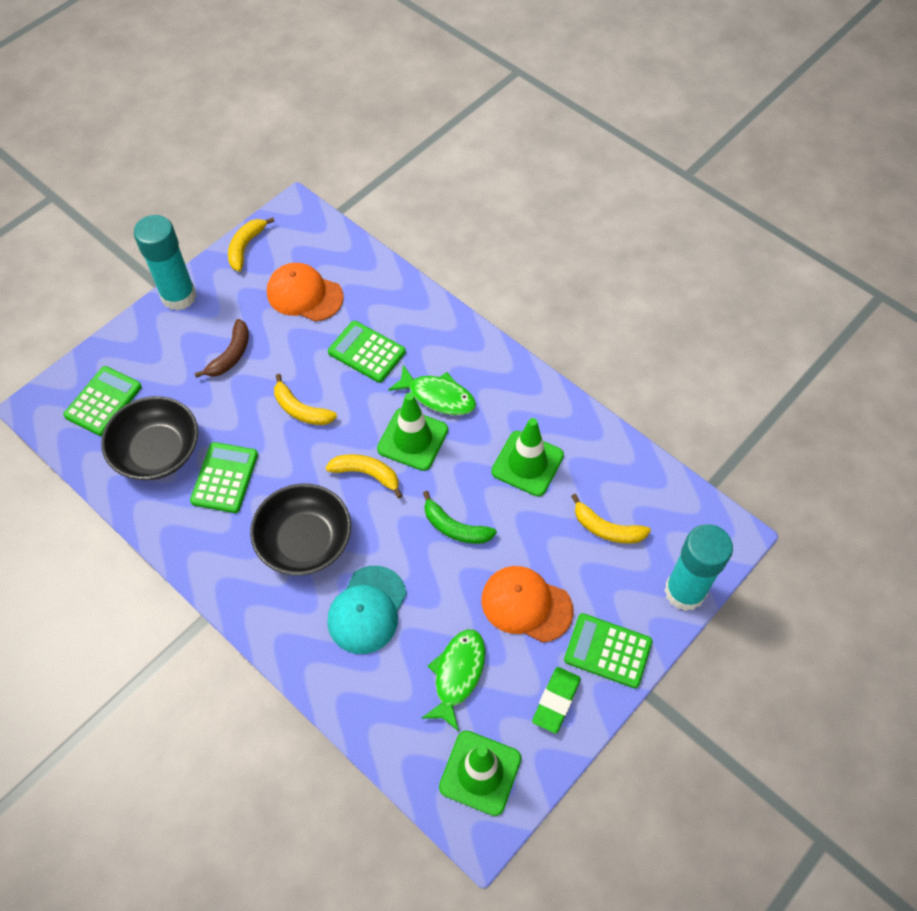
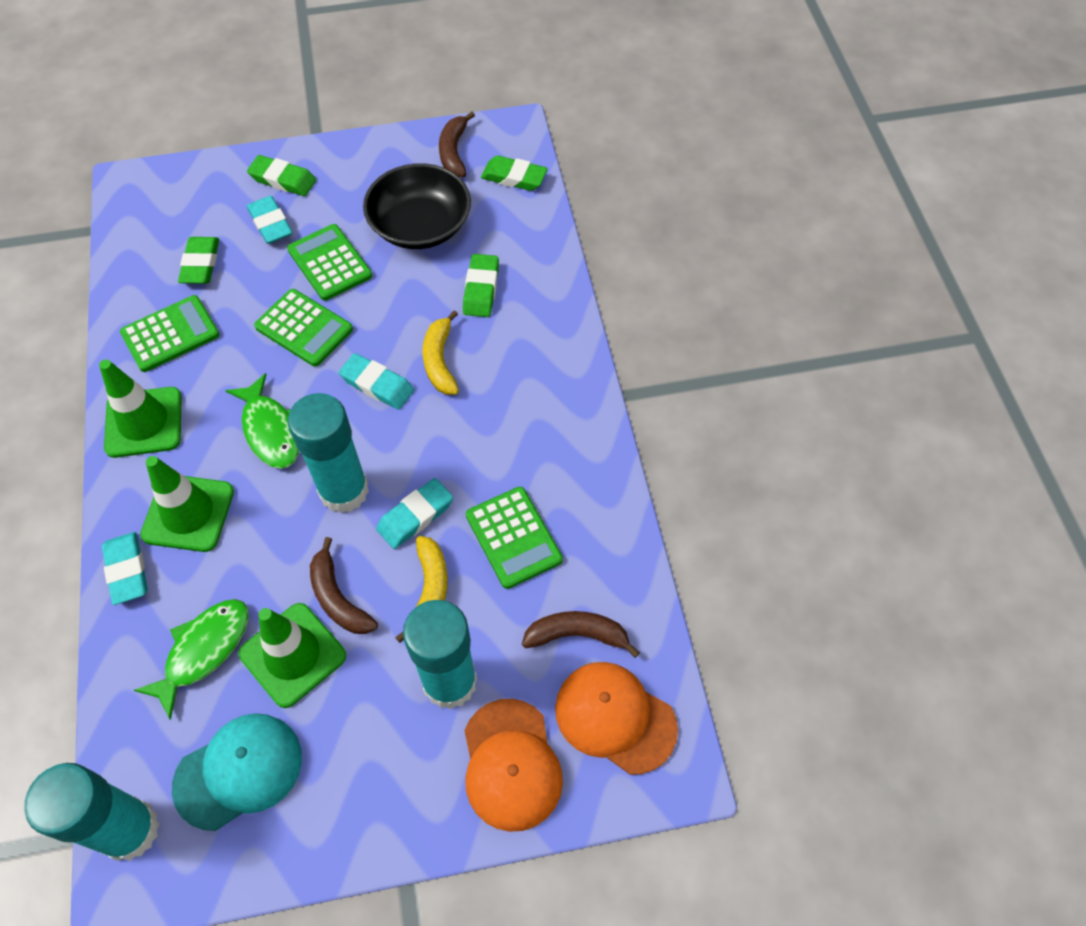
black bowl: 2 -> 1
brown banana: 1 -> 3
green banana: 1 -> 0
green eraser: 1 -> 4
turquoise eraser: 0 -> 4
turquoise glue stick: 2 -> 3
yellow banana: 4 -> 2

